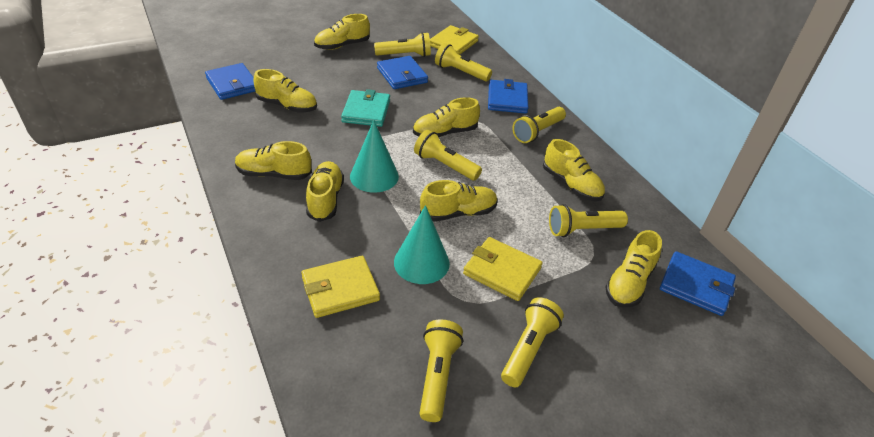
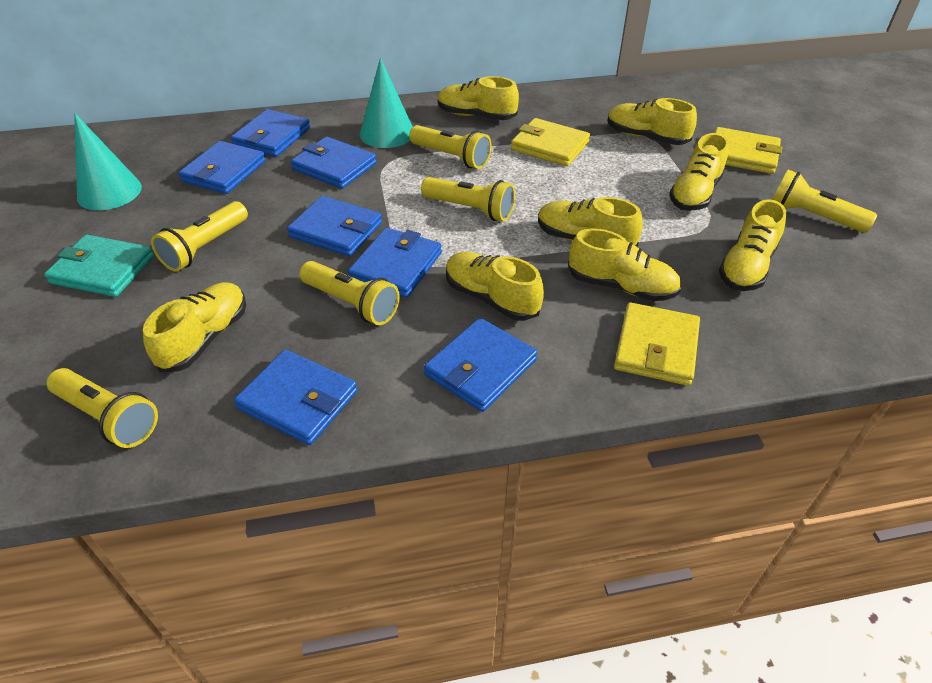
blue wallet: 4 -> 7
yellow flashlight: 7 -> 6

